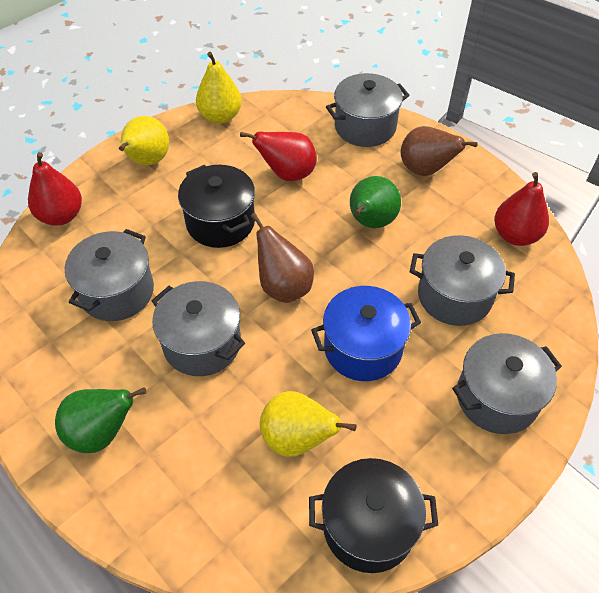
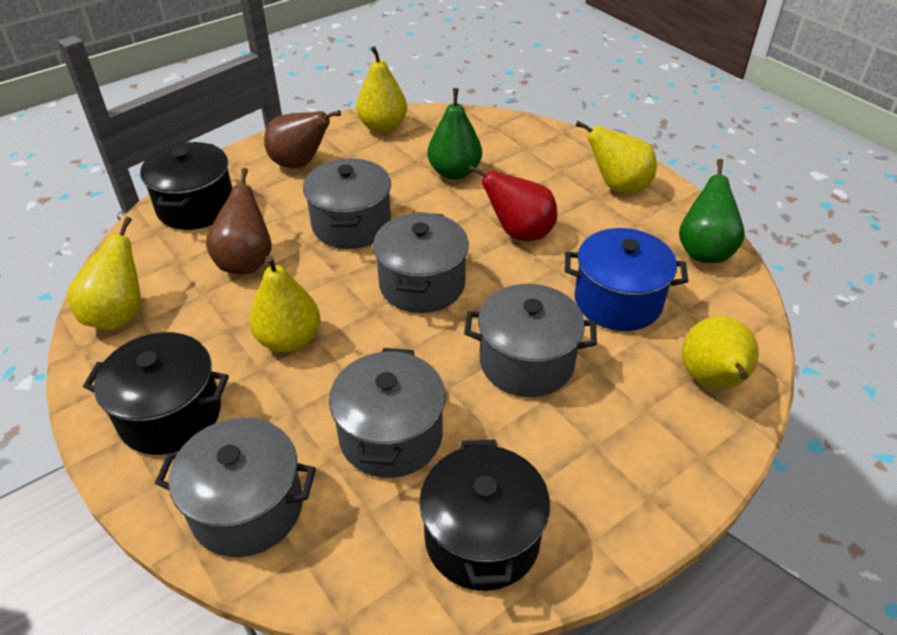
black pot: 2 -> 3
red pear: 3 -> 1
yellow pear: 3 -> 5

